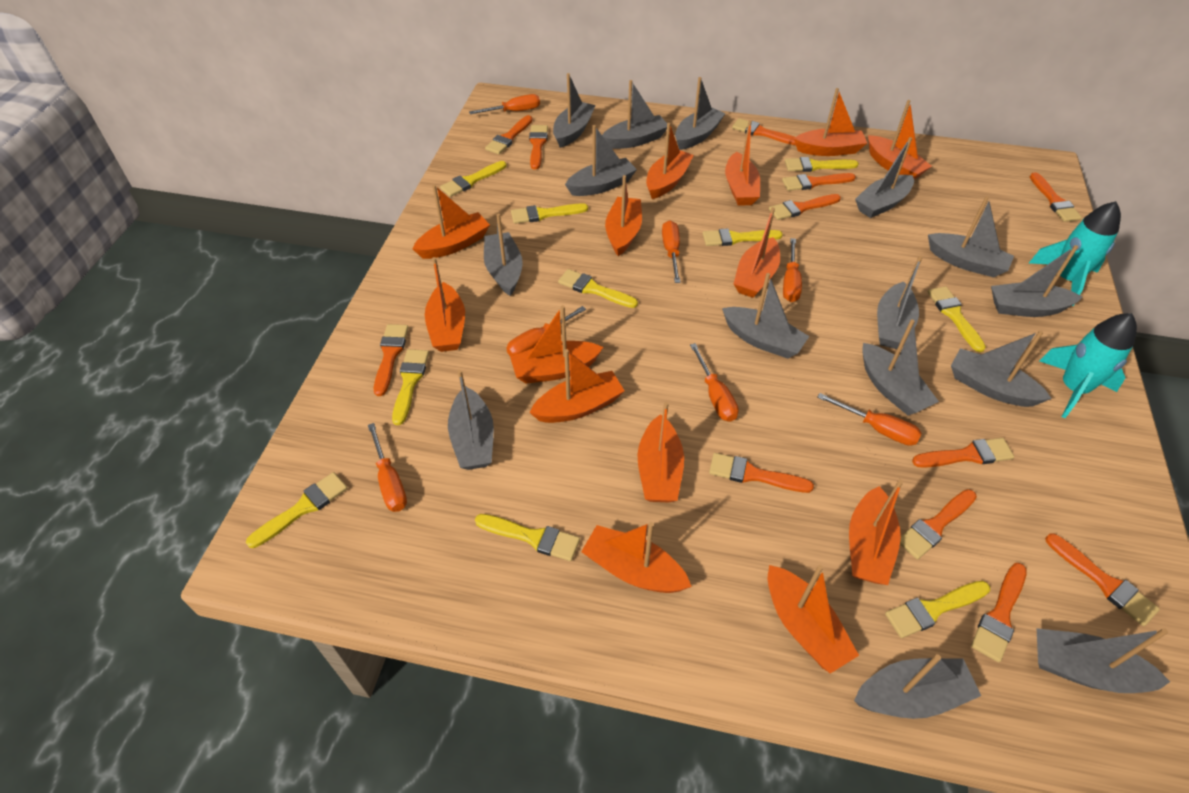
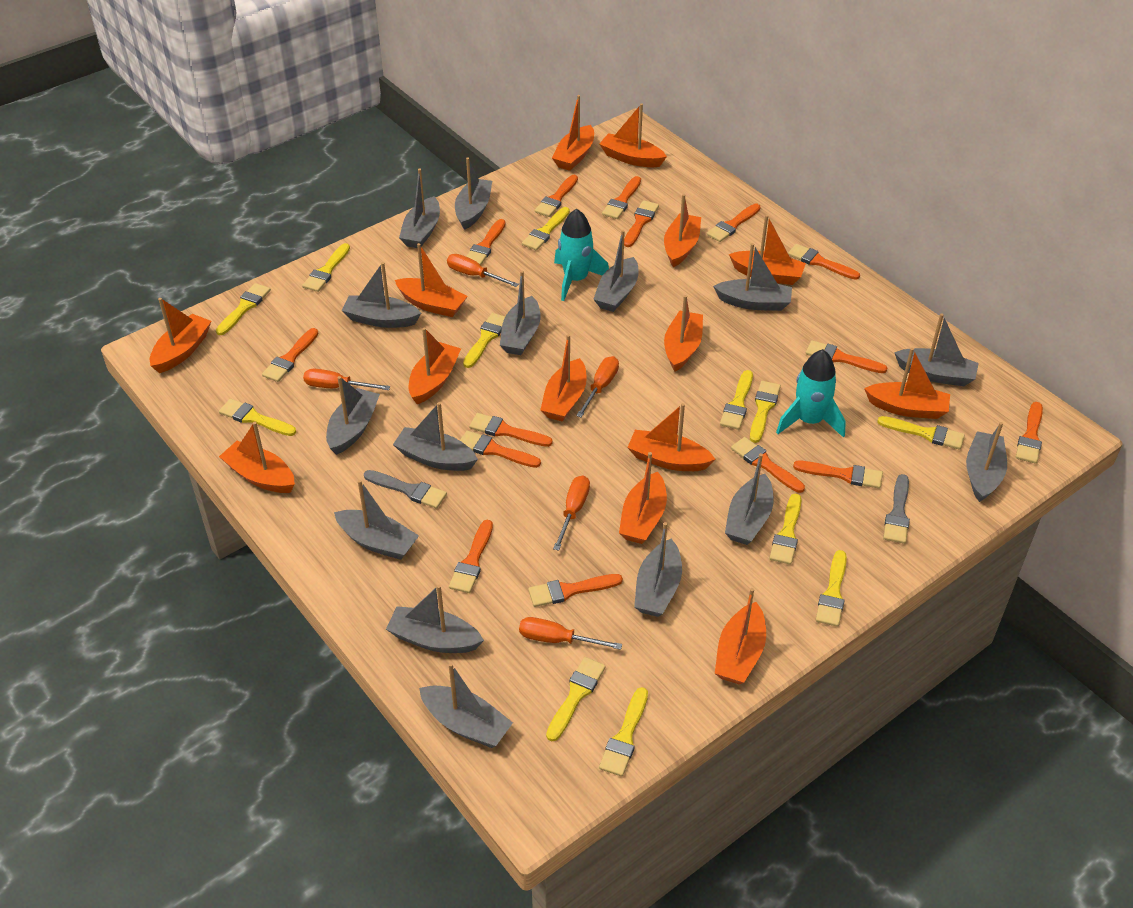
grey brush: 0 -> 2
orange brush: 12 -> 15
orange screwdriver: 7 -> 5
yellow brush: 10 -> 12

